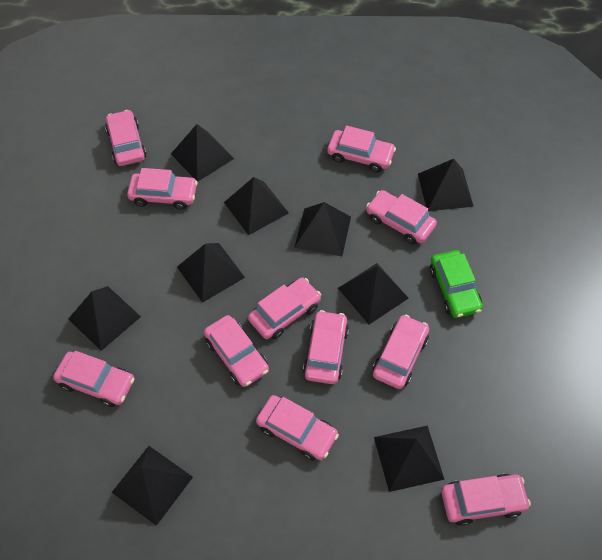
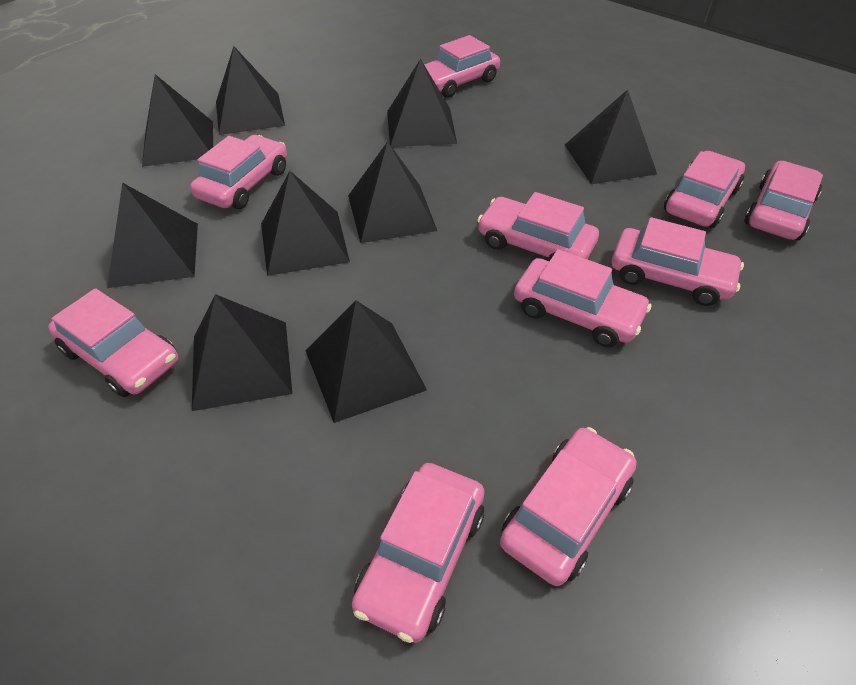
green car: 1 -> 0
pink car: 11 -> 10

